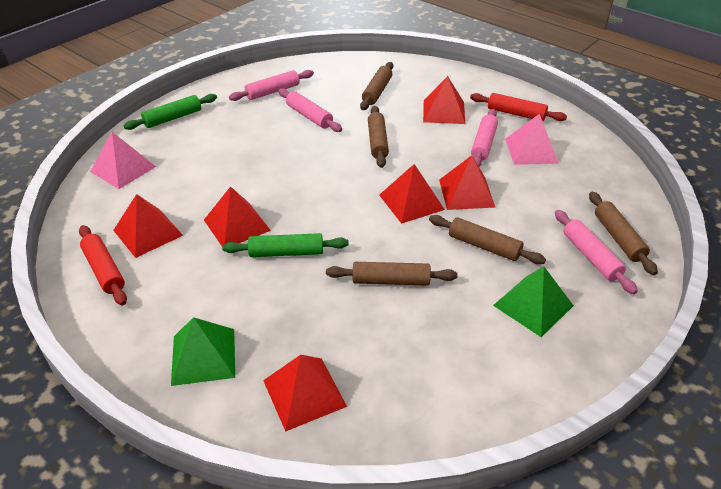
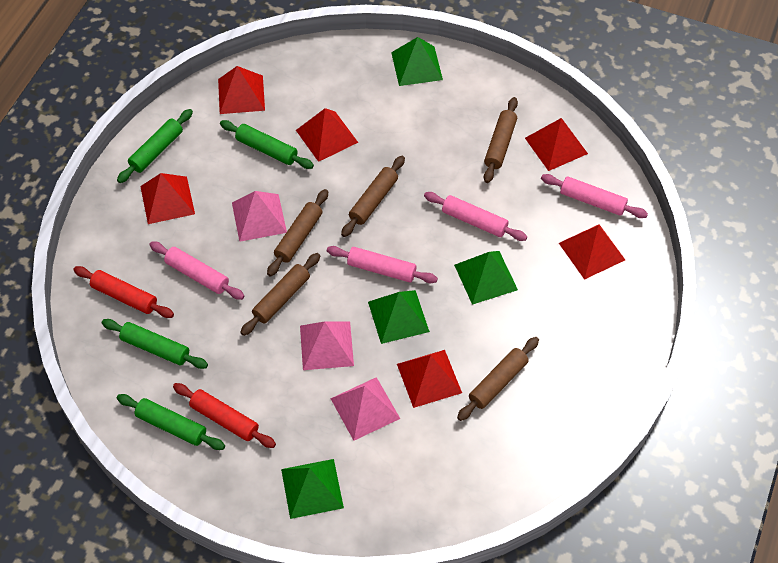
green pyramid: 2 -> 4
green rolling pin: 2 -> 4
pink pyramid: 2 -> 3

